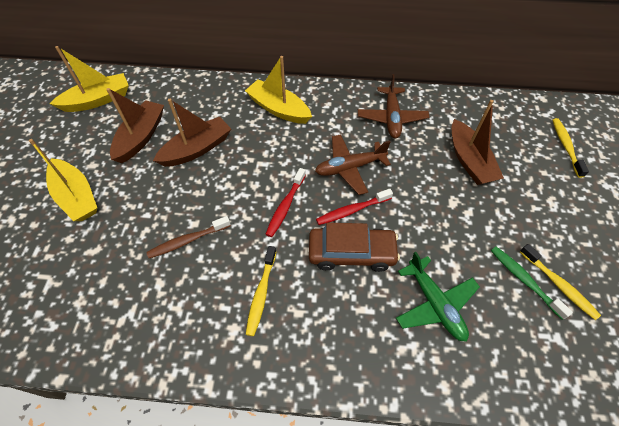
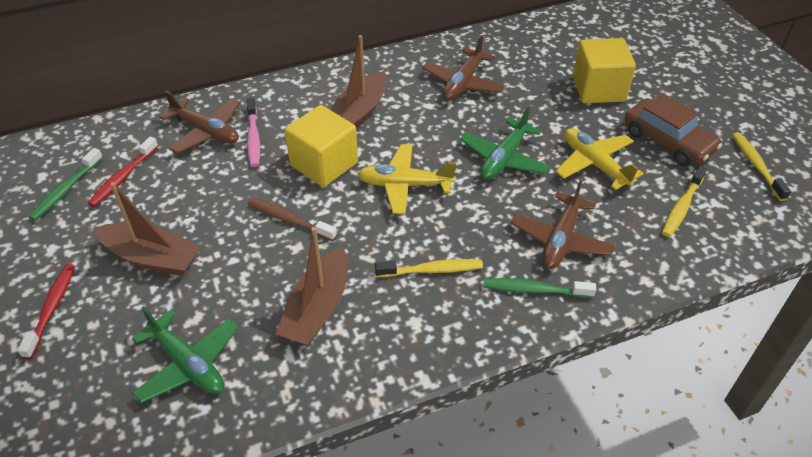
brown plane: 2 -> 3
green plane: 1 -> 2
green toothbrush: 1 -> 2
pink toothbrush: 0 -> 1
yellow boat: 3 -> 0
yellow cube: 0 -> 2
yellow plane: 0 -> 2

